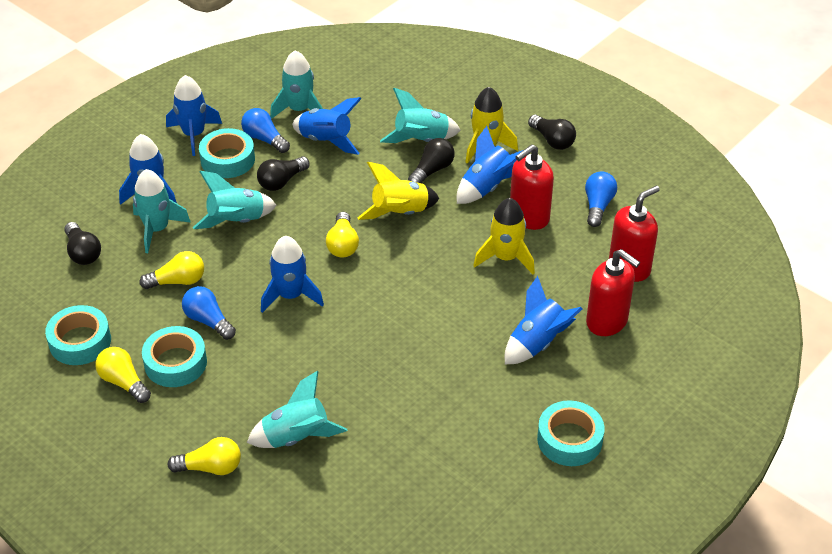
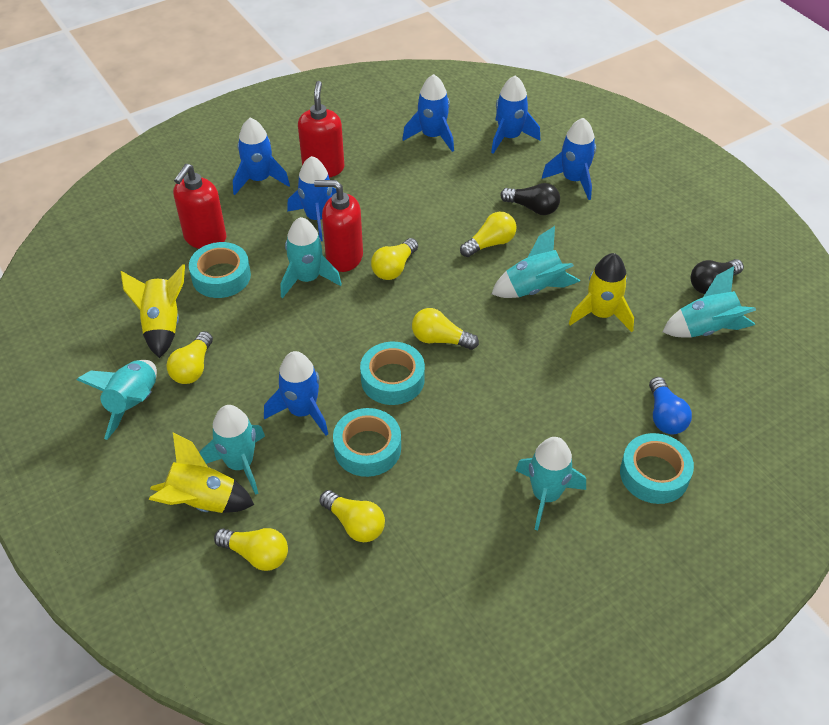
black light bulb: 4 -> 2
blue light bulb: 3 -> 1
turquoise rocket: 5 -> 6
yellow light bulb: 4 -> 6

